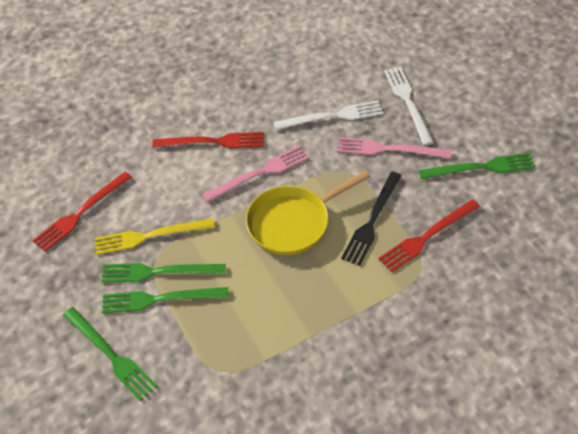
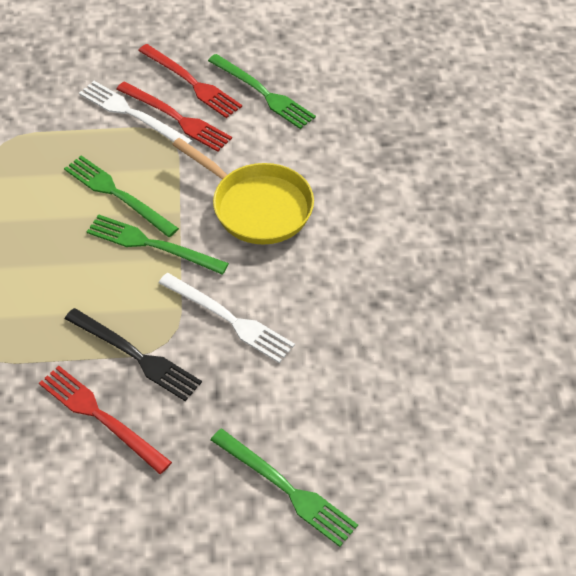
pink fork: 2 -> 0
yellow fork: 1 -> 0

